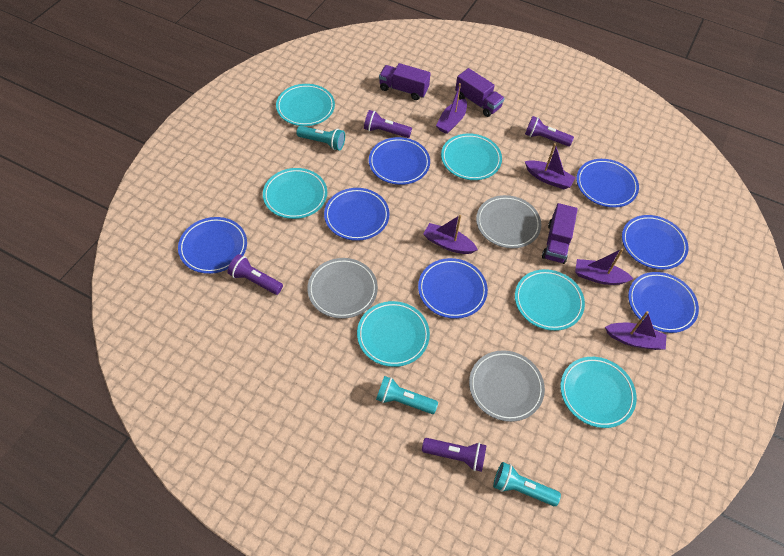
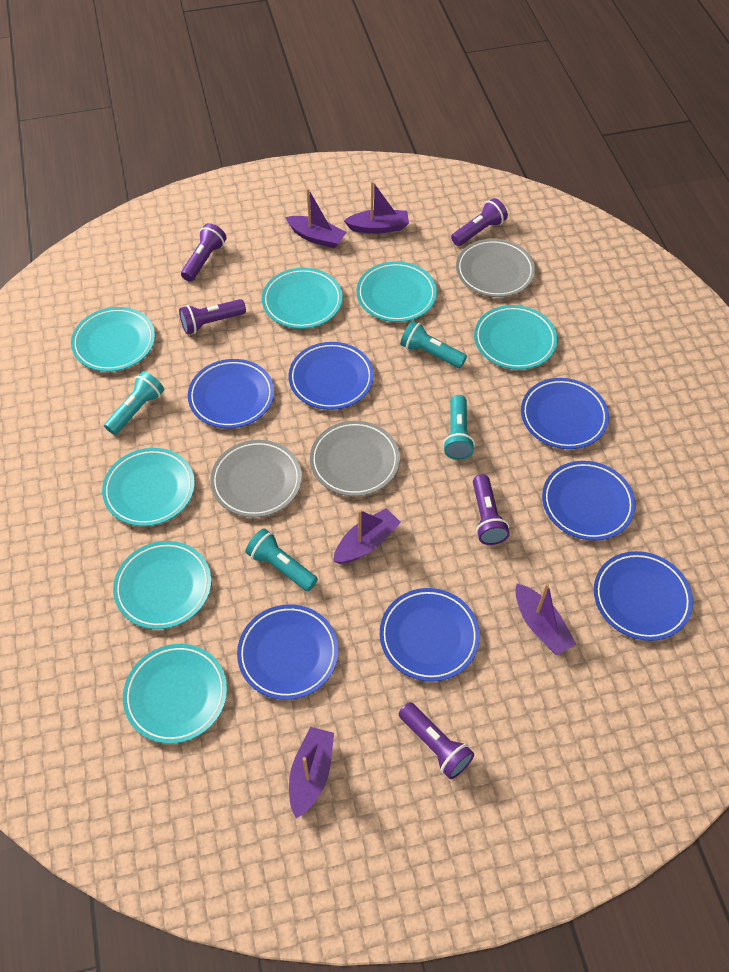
purple flashlight: 4 -> 5
purple truck: 3 -> 0
turquoise flashlight: 3 -> 4
turquoise plate: 6 -> 7

